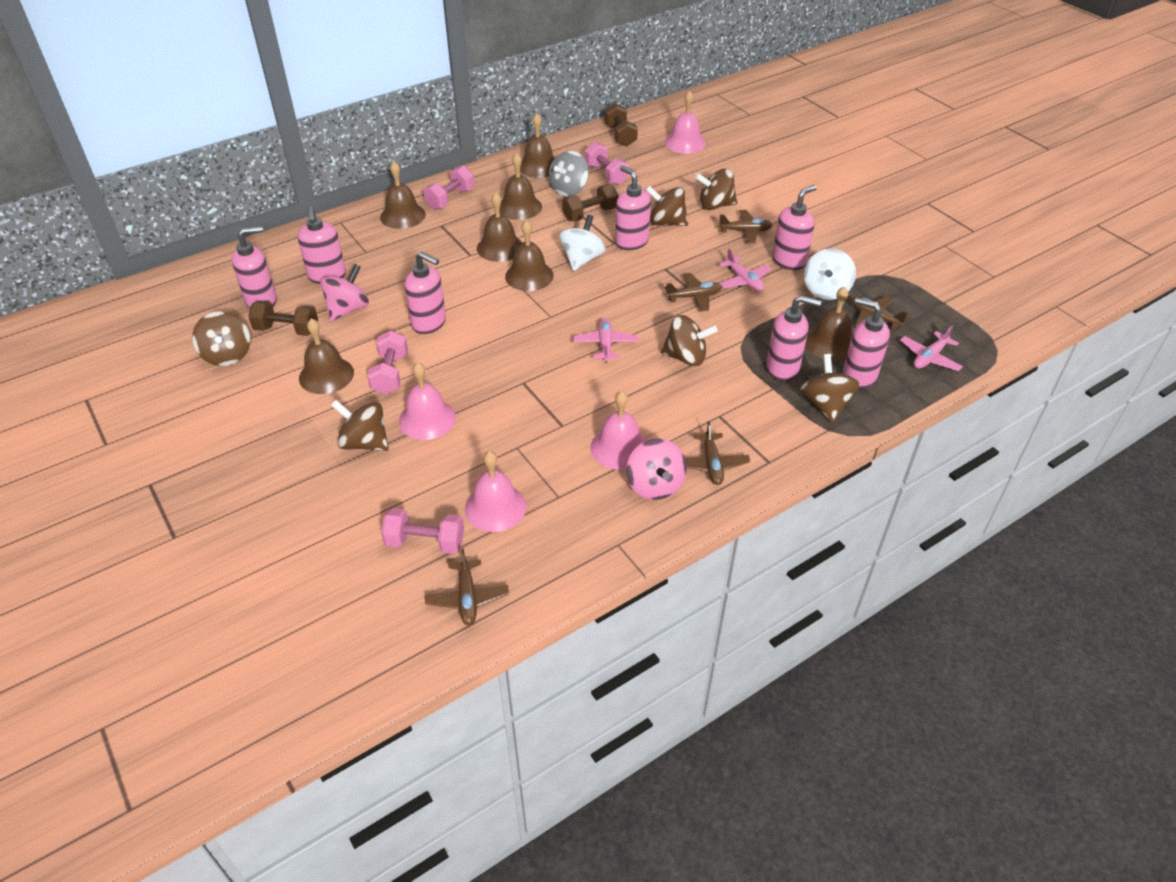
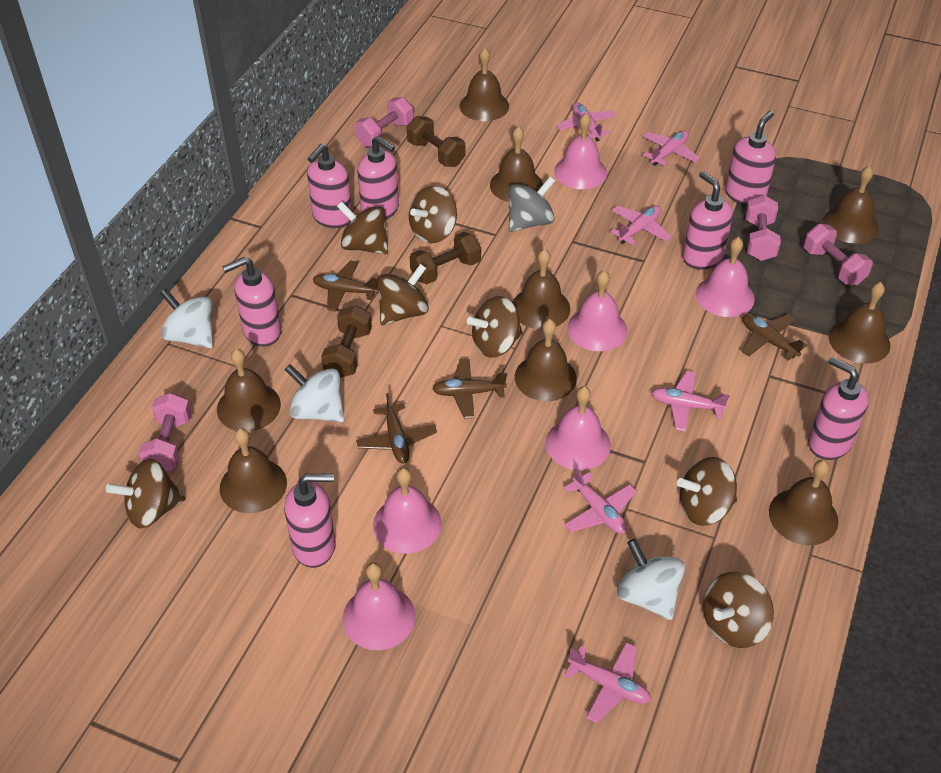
brown bell: 7 -> 9
brown plane: 5 -> 4
brown spinning top: 6 -> 7
pink bell: 4 -> 6
pink plane: 3 -> 6
pink spinning top: 2 -> 0
white spinning top: 2 -> 3

